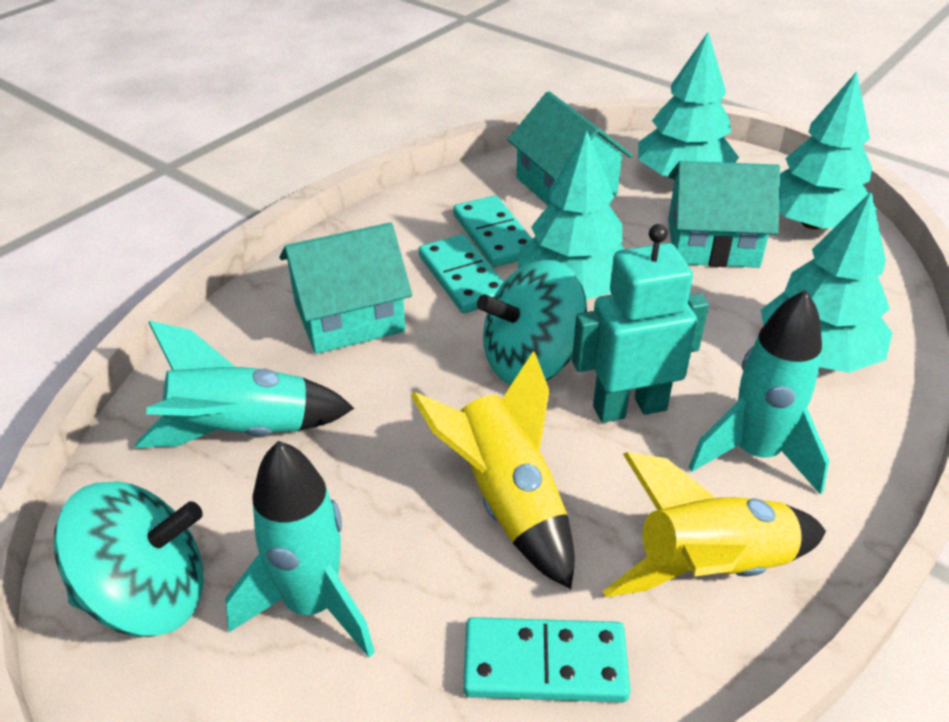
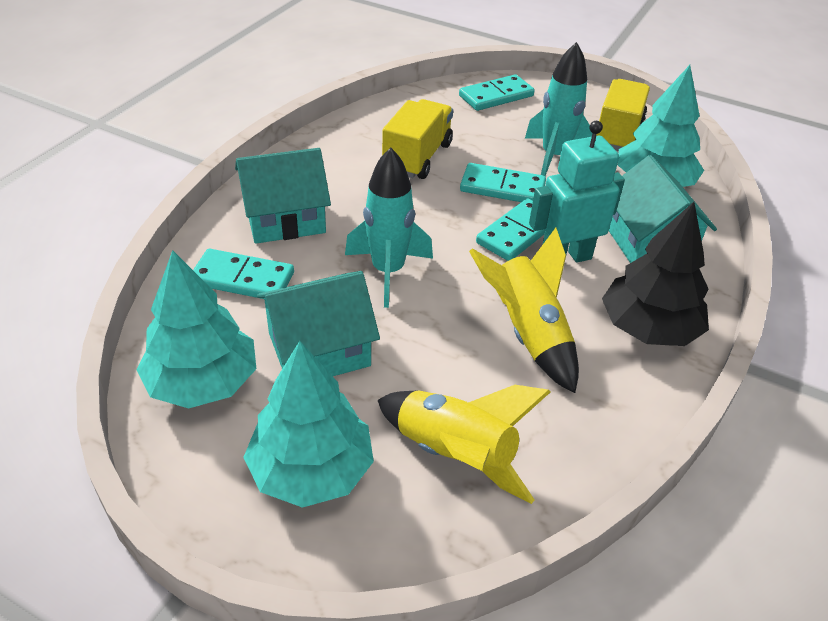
black tree: 0 -> 1
turquoise domino: 3 -> 4
turquoise rocket: 3 -> 2
turquoise spinning top: 2 -> 0
turquoise tree: 4 -> 3
yellow truck: 0 -> 2

